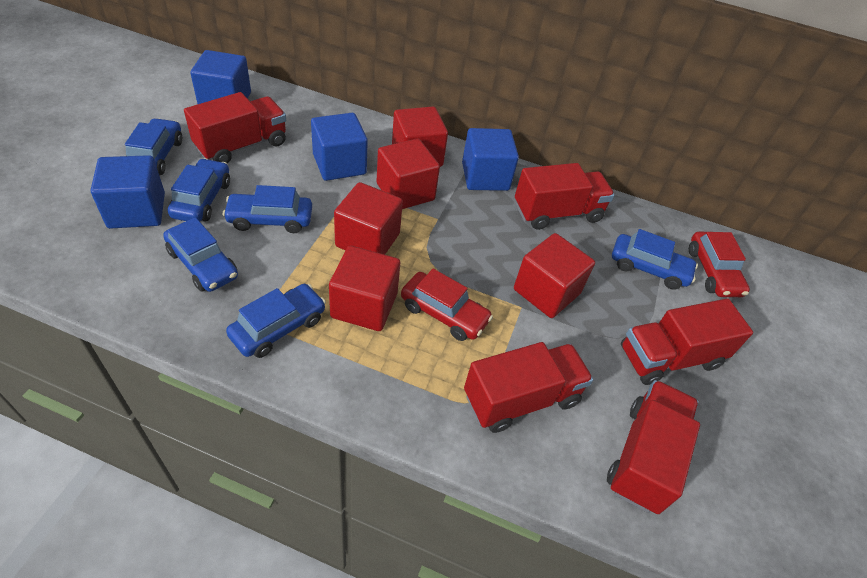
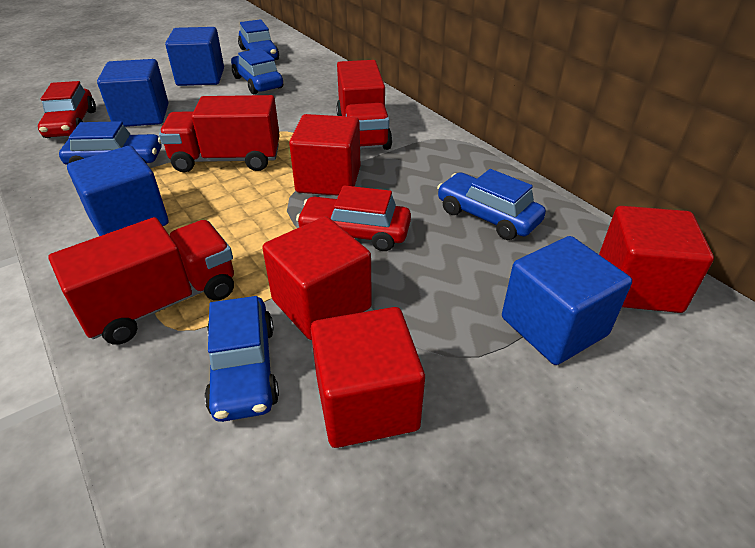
blue car: 6 -> 5
red cube: 5 -> 4
red truck: 5 -> 3

